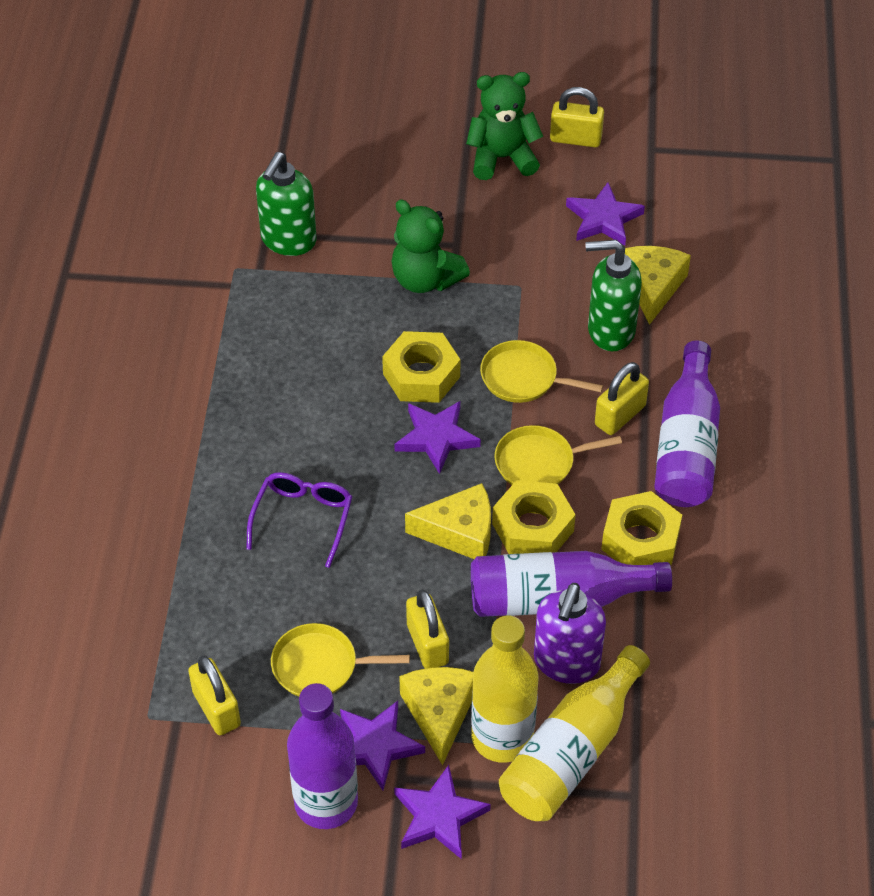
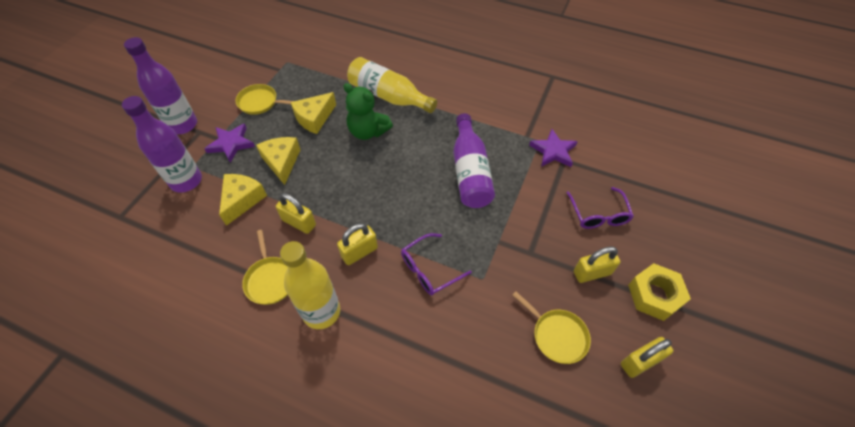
green soap dispenser: 2 -> 0
green teddy bear: 2 -> 1
purple glasses: 1 -> 2
purple soap dispenser: 1 -> 0
purple star: 4 -> 2
yellow nut: 3 -> 1

